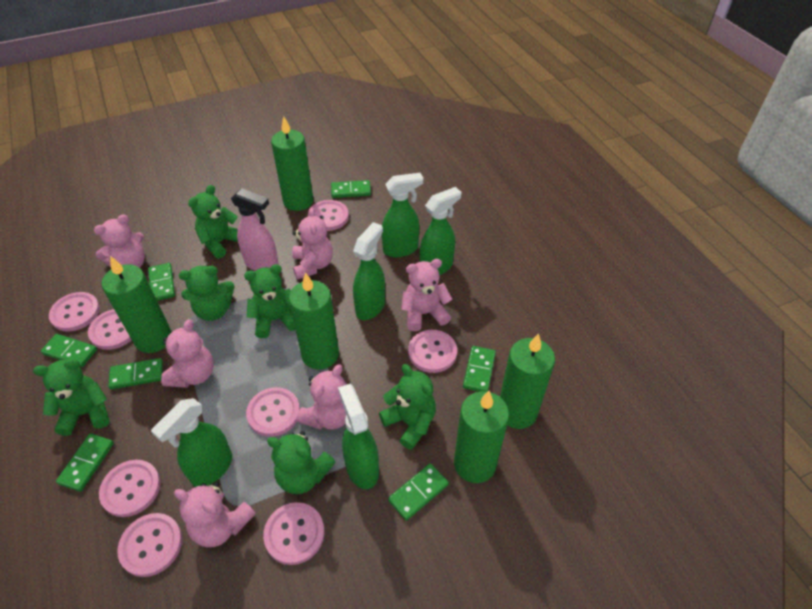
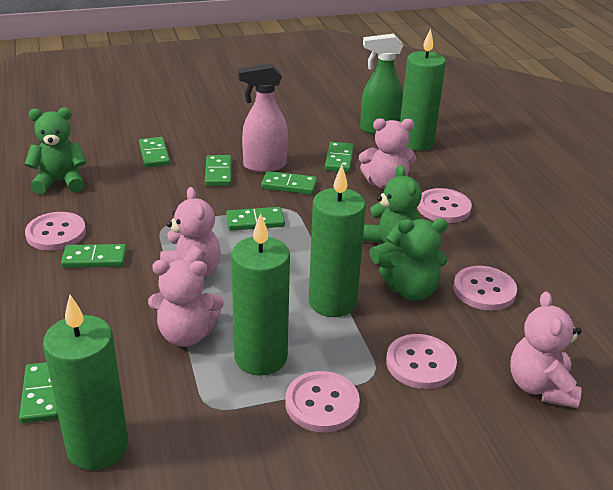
green candle: 5 -> 4
green spray bottle: 5 -> 1
green teddy bear: 6 -> 3
pink button: 8 -> 5
pink teddy bear: 6 -> 4

